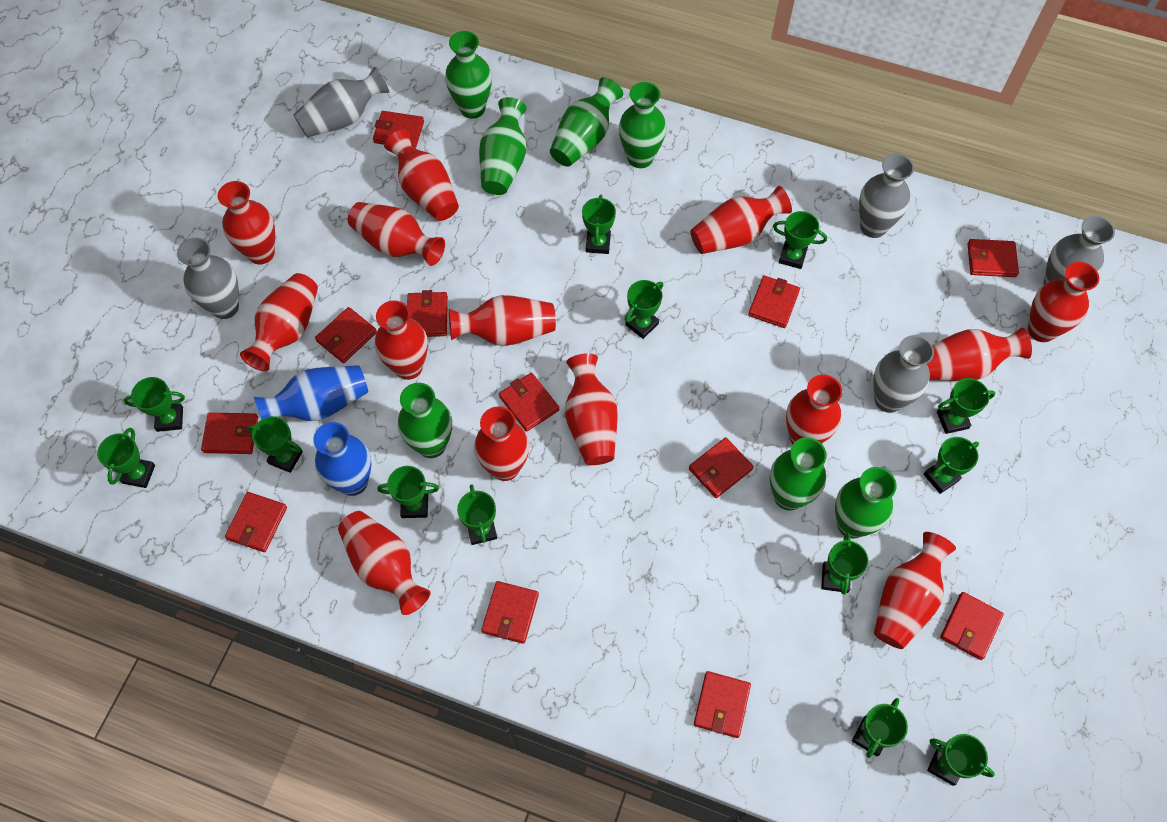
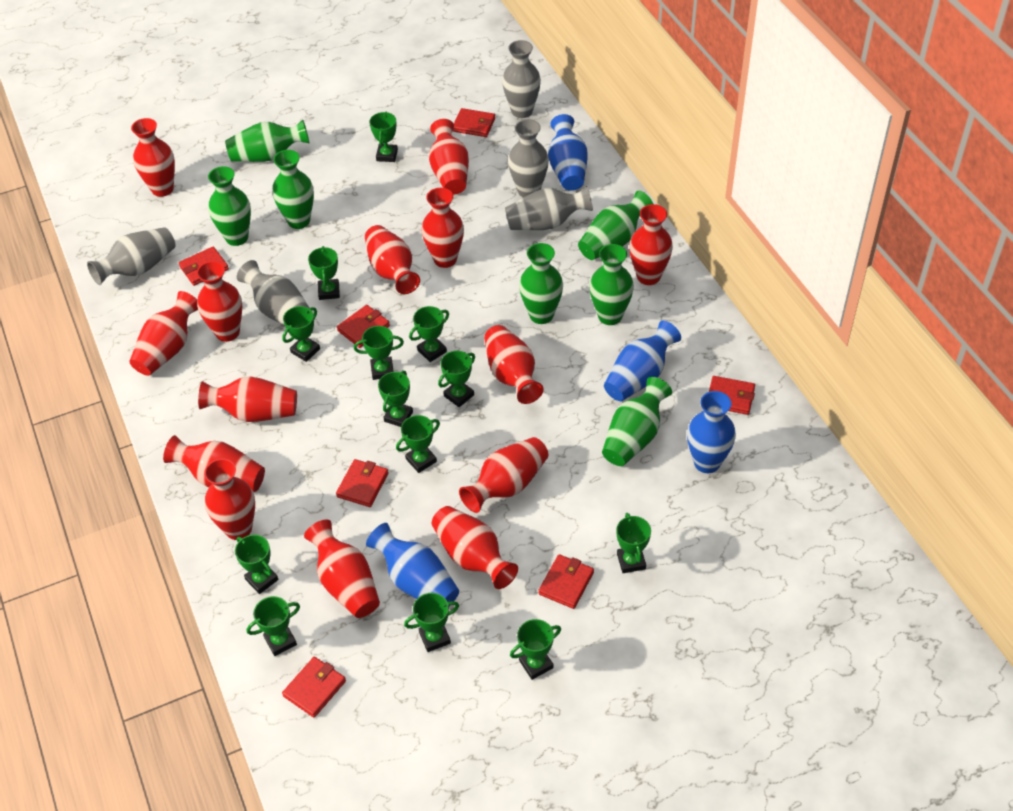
blue vase: 2 -> 4
red wallet: 12 -> 7

